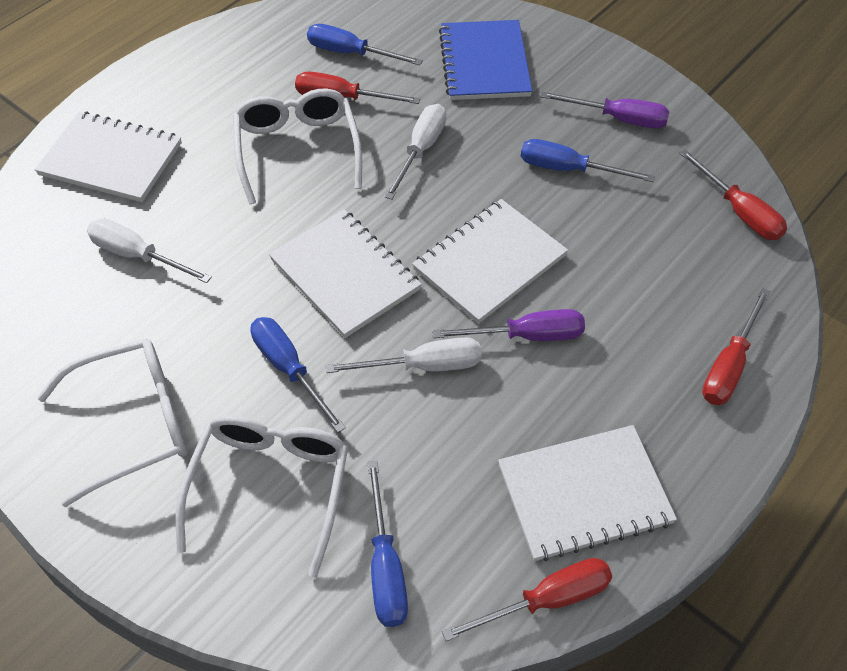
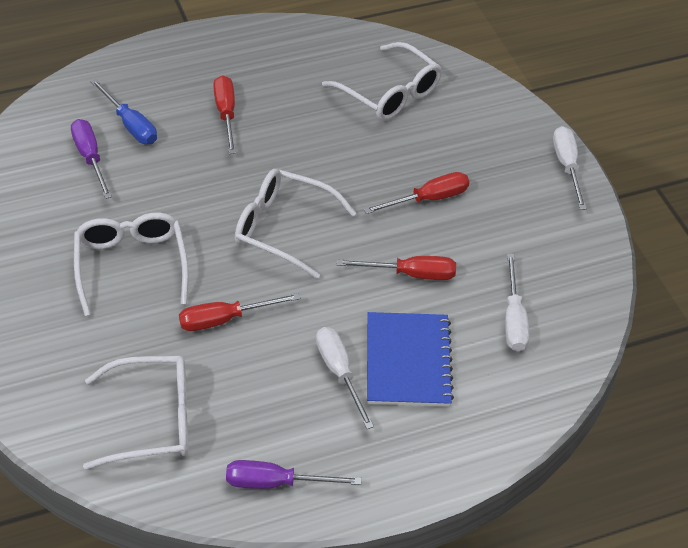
blue screwdriver: 4 -> 1
white glasses: 3 -> 4
white notebook: 4 -> 0

